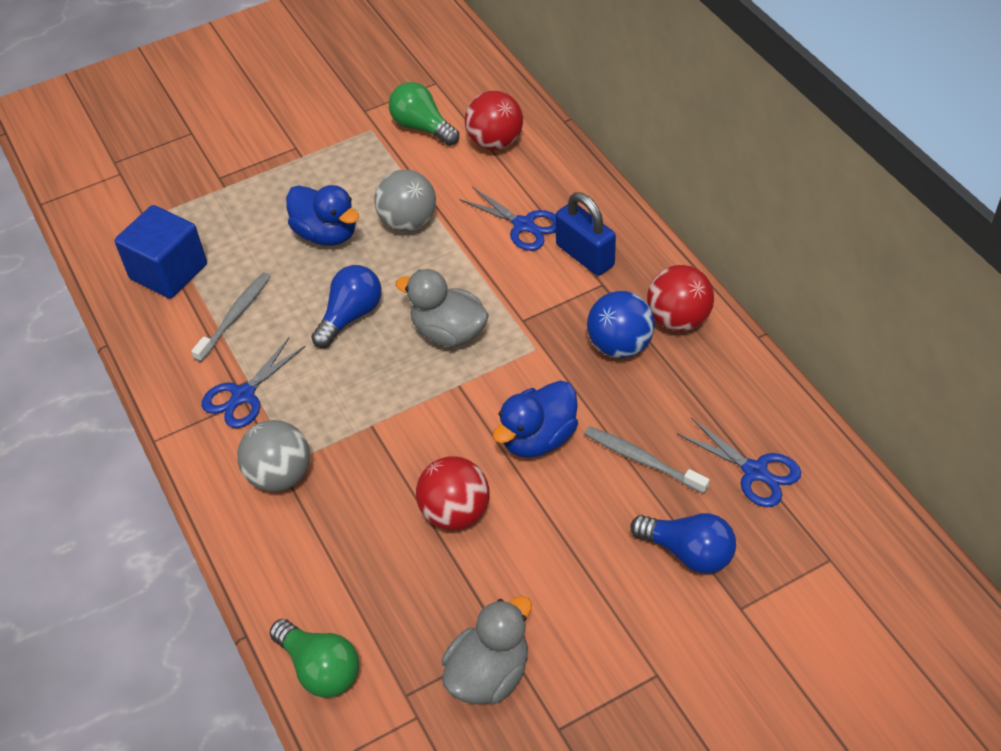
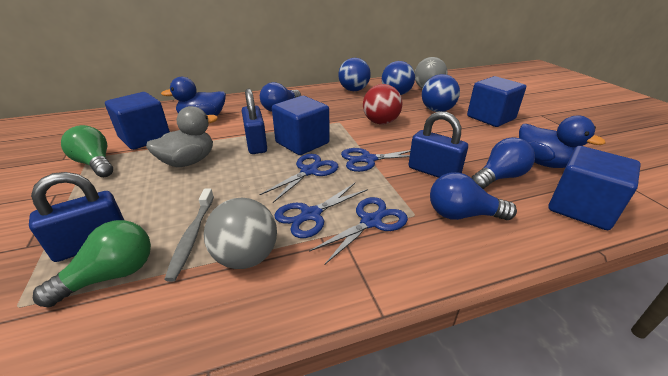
blue ball: 1 -> 3
blue cube: 1 -> 4
blue light bulb: 2 -> 3
blue padlock: 1 -> 3
blue scissors: 3 -> 4
grey duck: 2 -> 1
grey toothbrush: 2 -> 1
red ball: 3 -> 1

